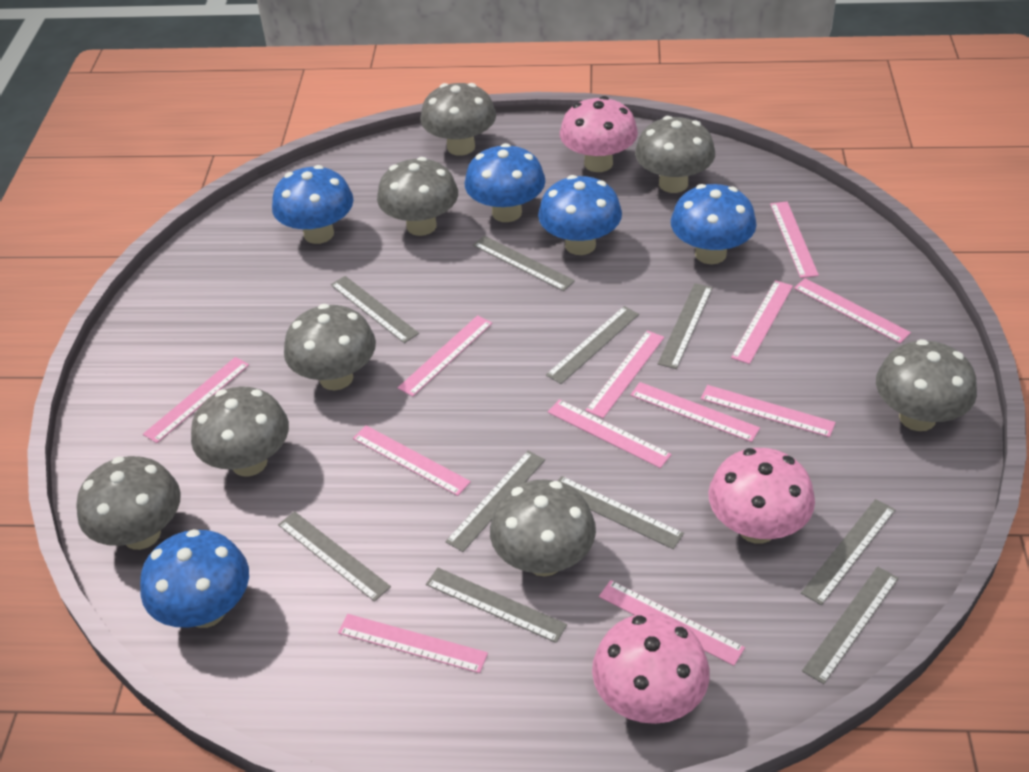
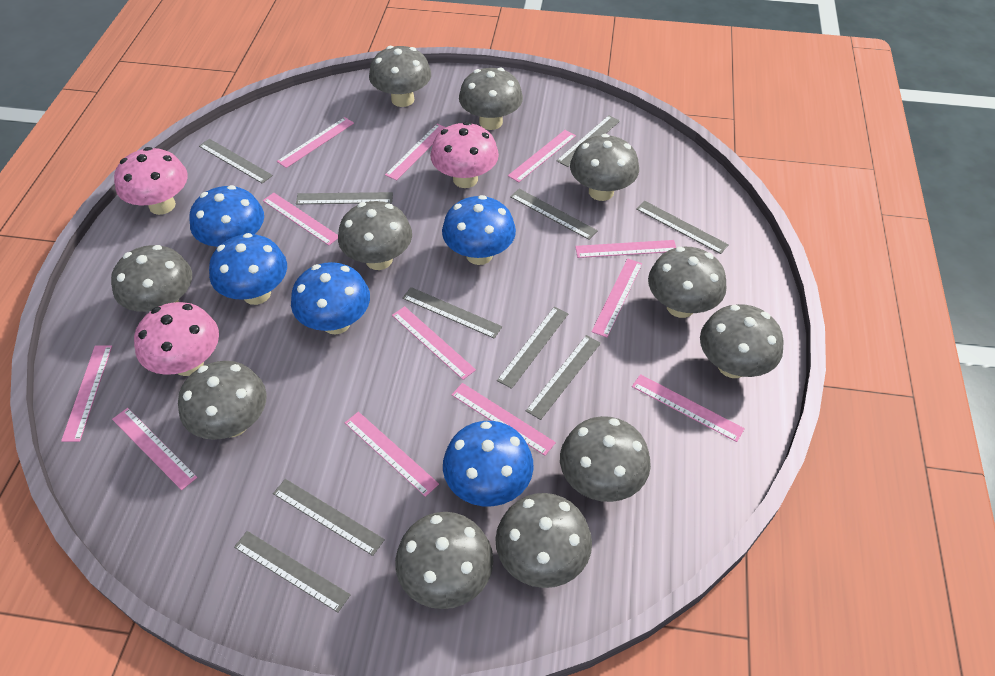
grey mushroom: 8 -> 11

